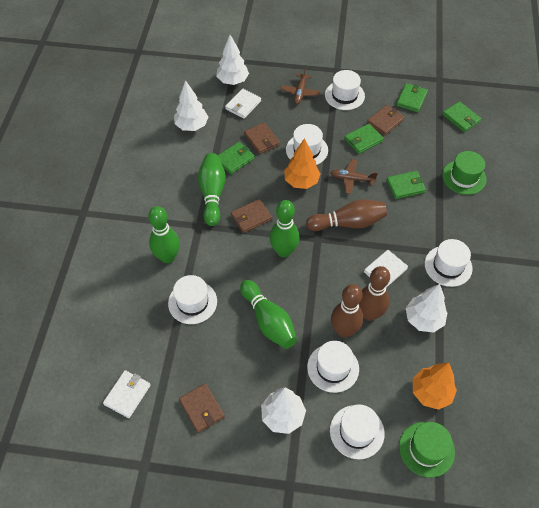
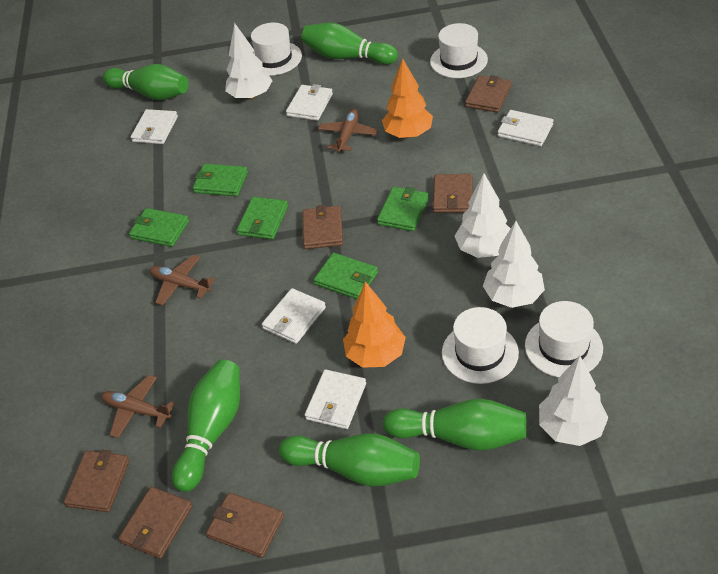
brown bowling pin: 3 -> 0
brown plane: 2 -> 3
brown wallet: 4 -> 6
green bowling pin: 4 -> 5
green hat: 2 -> 0
white hat: 6 -> 4
white wallet: 3 -> 5

